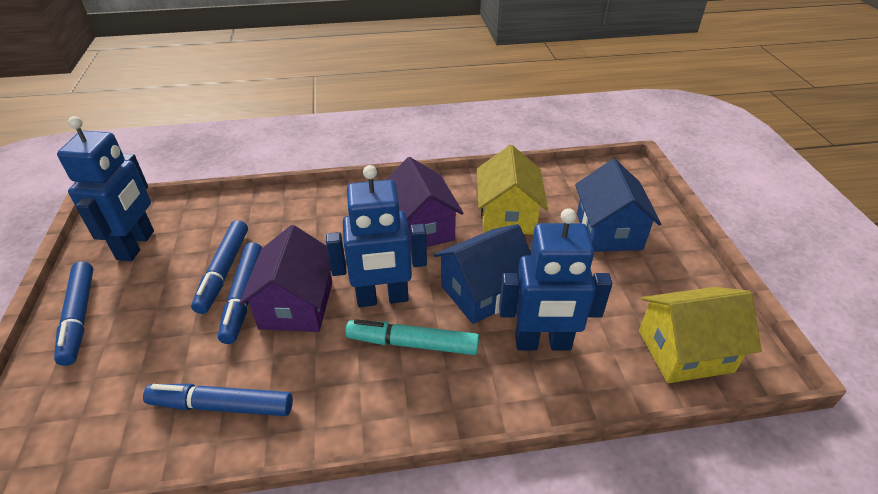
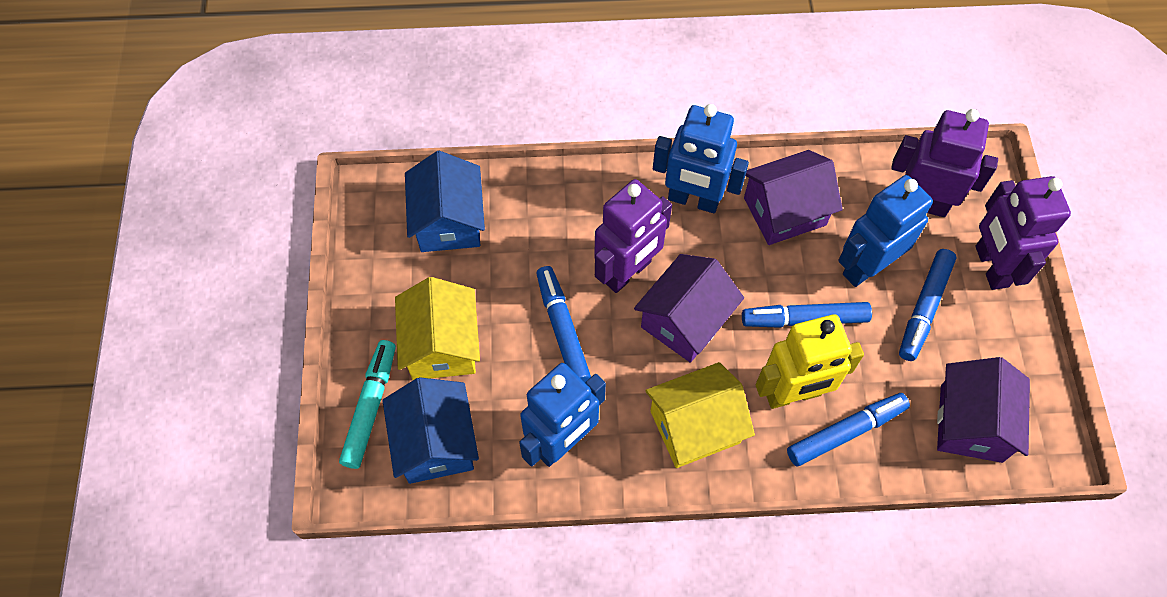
purple house: 2 -> 3
purple robot: 0 -> 3
yellow robot: 0 -> 1

